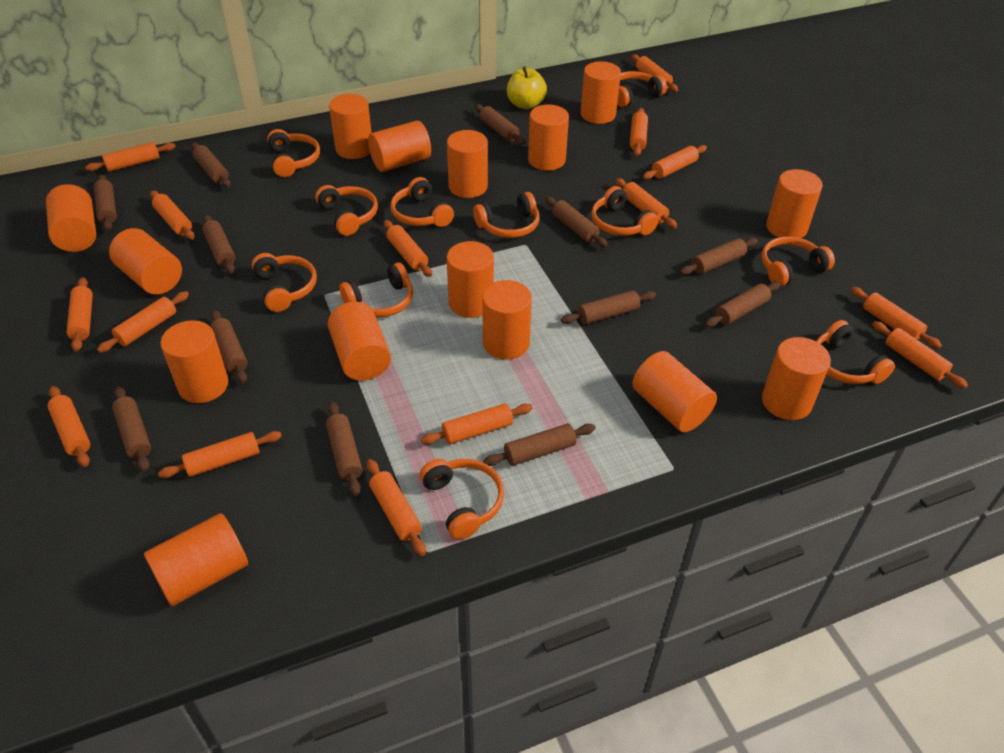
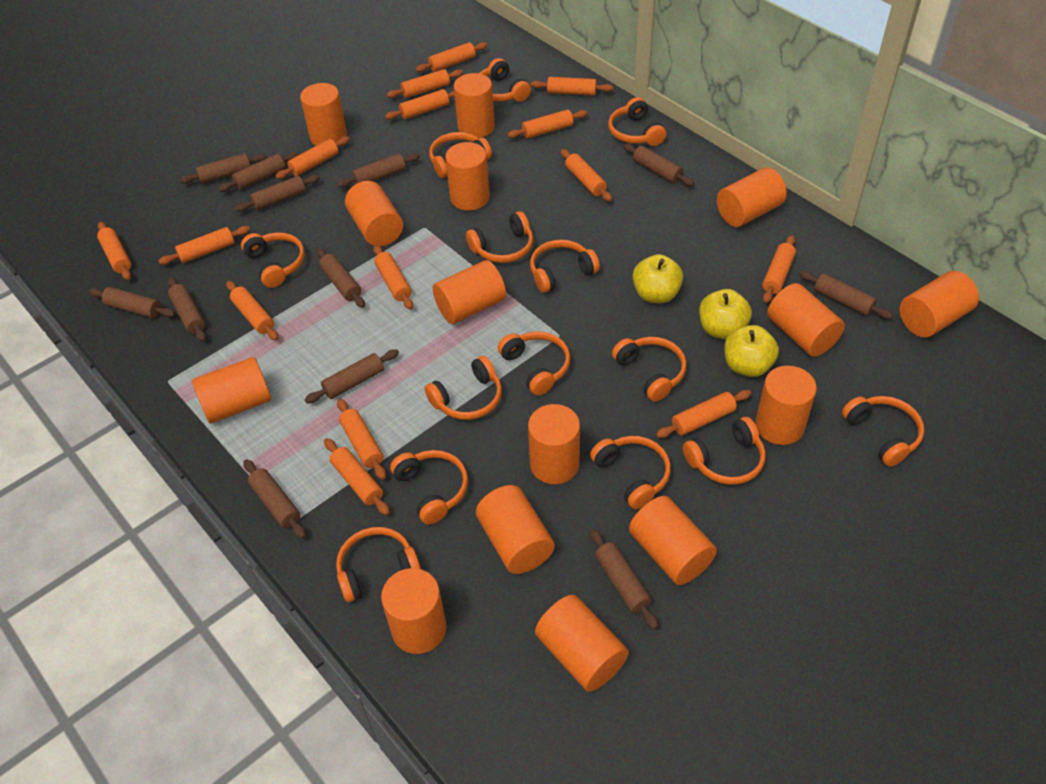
orange headphones: 11 -> 14
yellow apple: 1 -> 3

